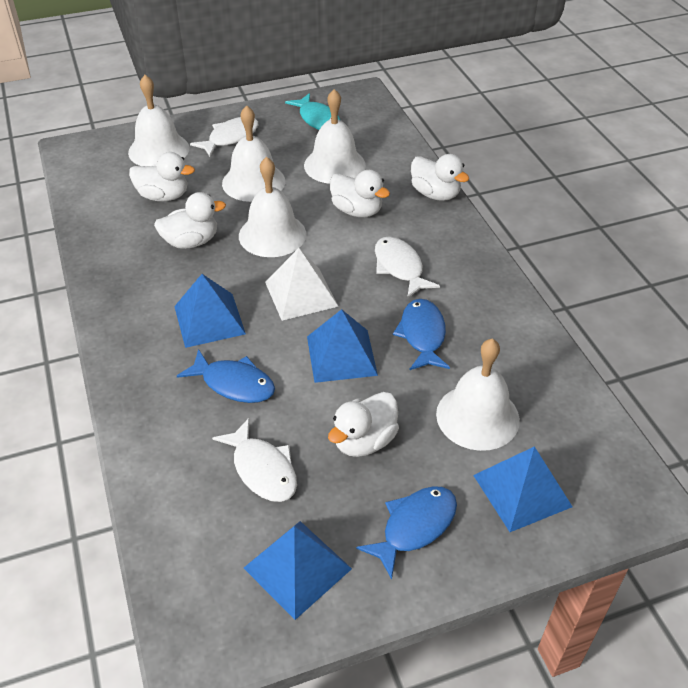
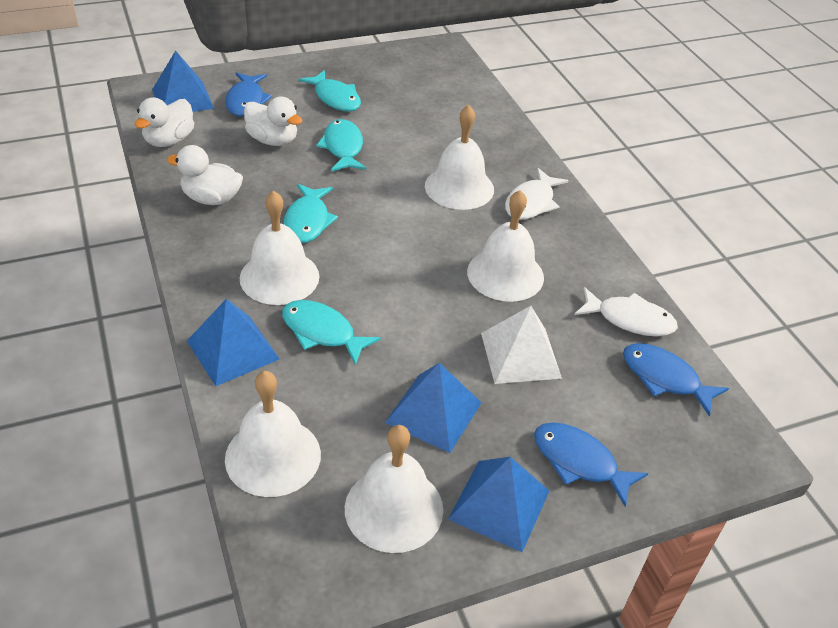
turquoise fish: 1 -> 4
white duck: 5 -> 3
white fish: 3 -> 2

